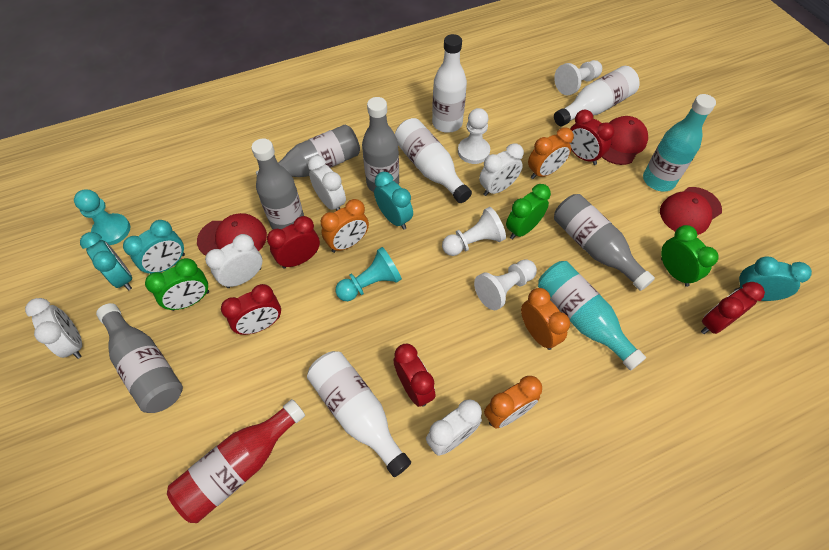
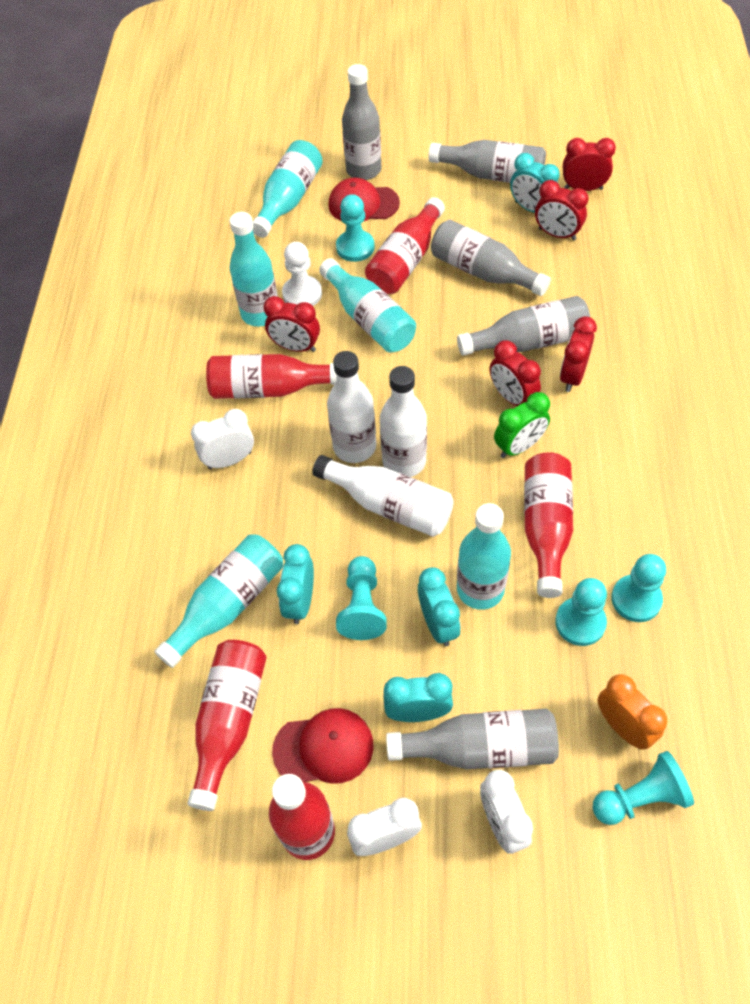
green clock: 3 -> 1
orange clock: 4 -> 1
red bottle: 1 -> 5
red cap: 3 -> 2
turquoise bottle: 2 -> 5
turquoise pawn: 2 -> 5
white bottle: 4 -> 3
white clock: 5 -> 3
white pawn: 4 -> 1

